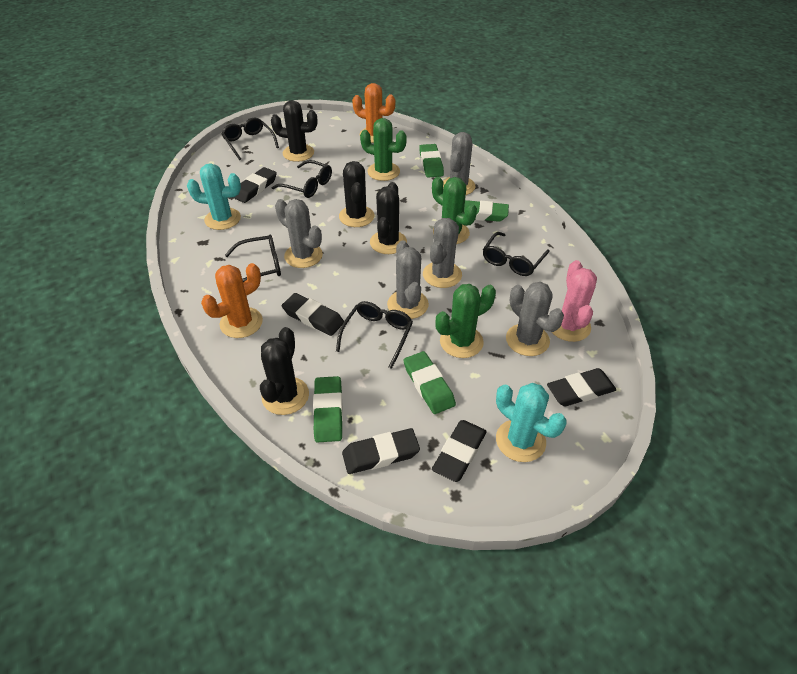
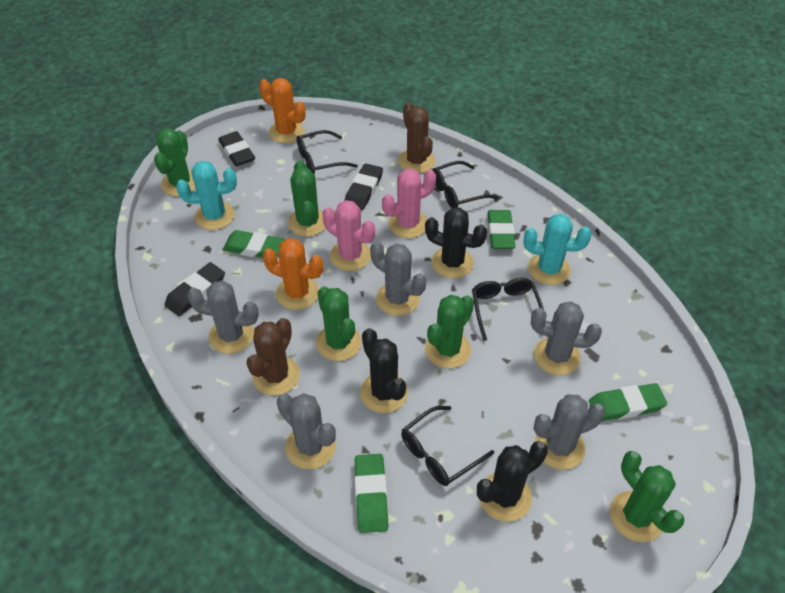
black cactus: 4 -> 3
black eraser: 5 -> 3
black glasses: 5 -> 4
brown cactus: 0 -> 2
green cactus: 3 -> 5
pink cactus: 1 -> 2

